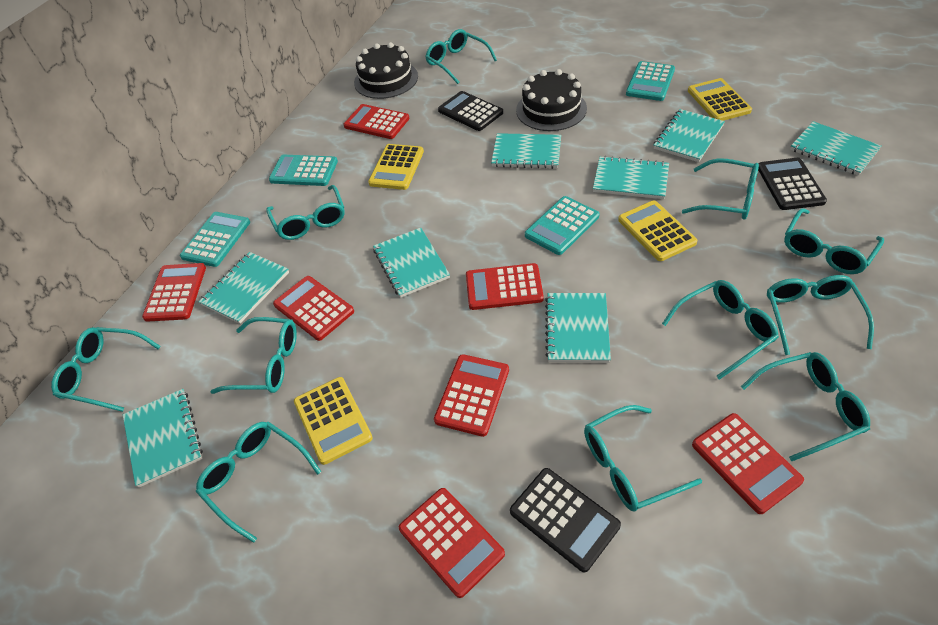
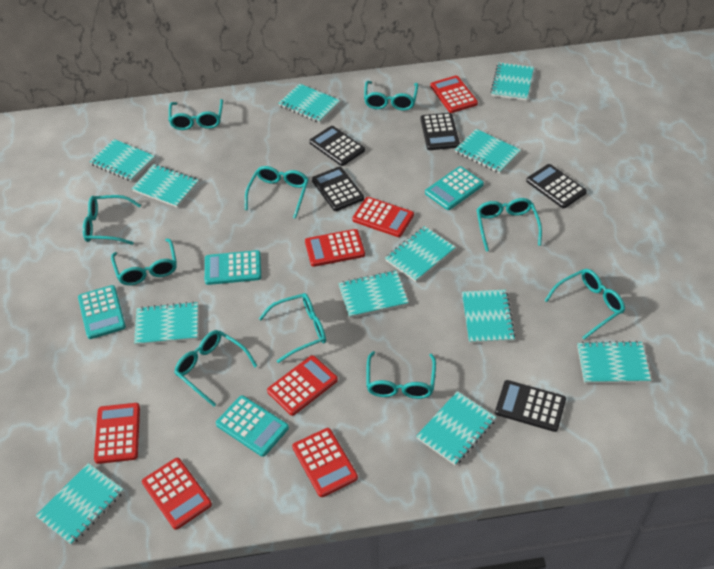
black cake: 2 -> 0
black calculator: 3 -> 5
turquoise glasses: 11 -> 10
turquoise notebook: 8 -> 12
yellow calculator: 4 -> 0

